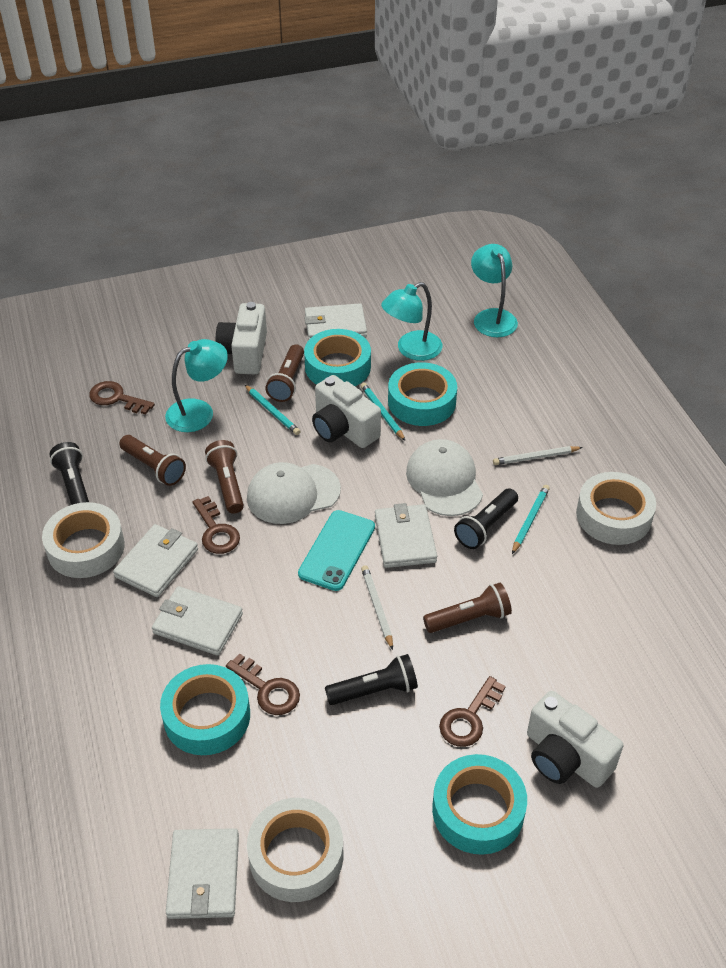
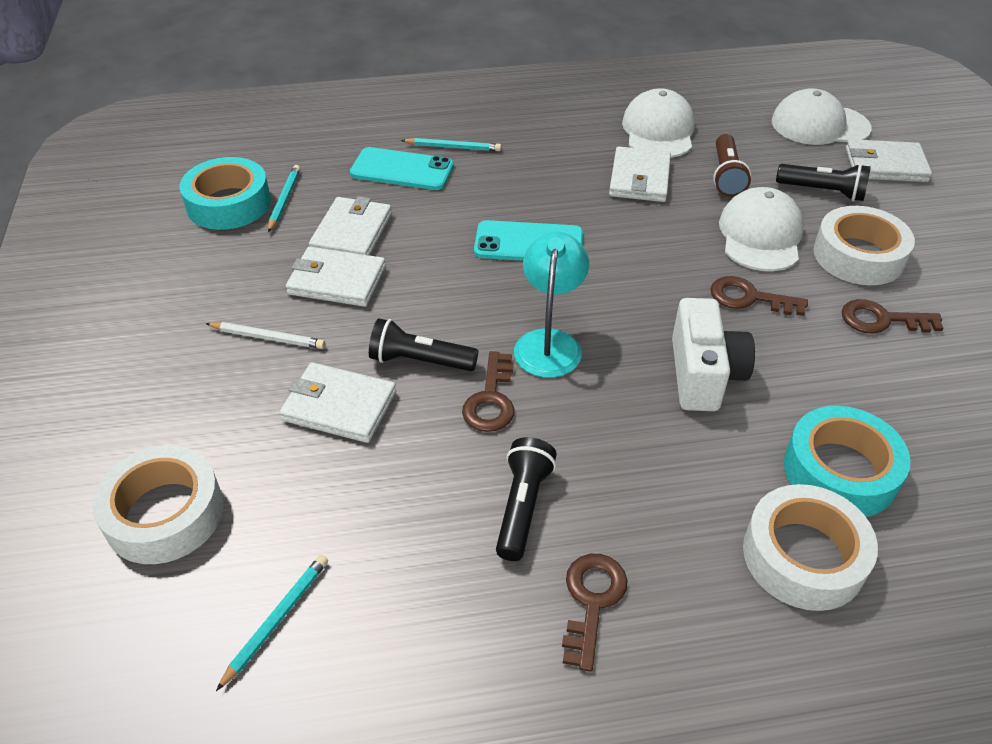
brown flashlight: 4 -> 1
turquoise lamp: 3 -> 1
turquoise phone: 1 -> 2
turquoise tape: 4 -> 2
white camera: 3 -> 1
white cap: 2 -> 3
white pencil: 2 -> 1

